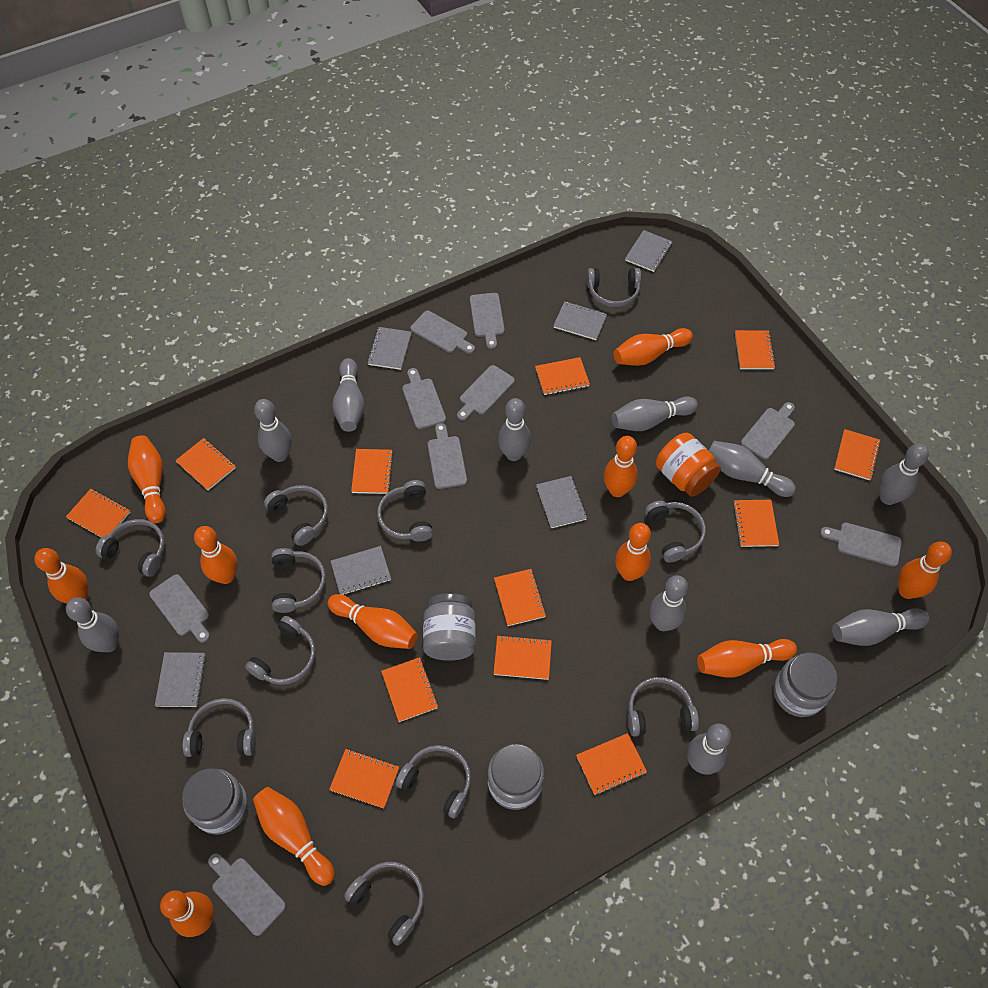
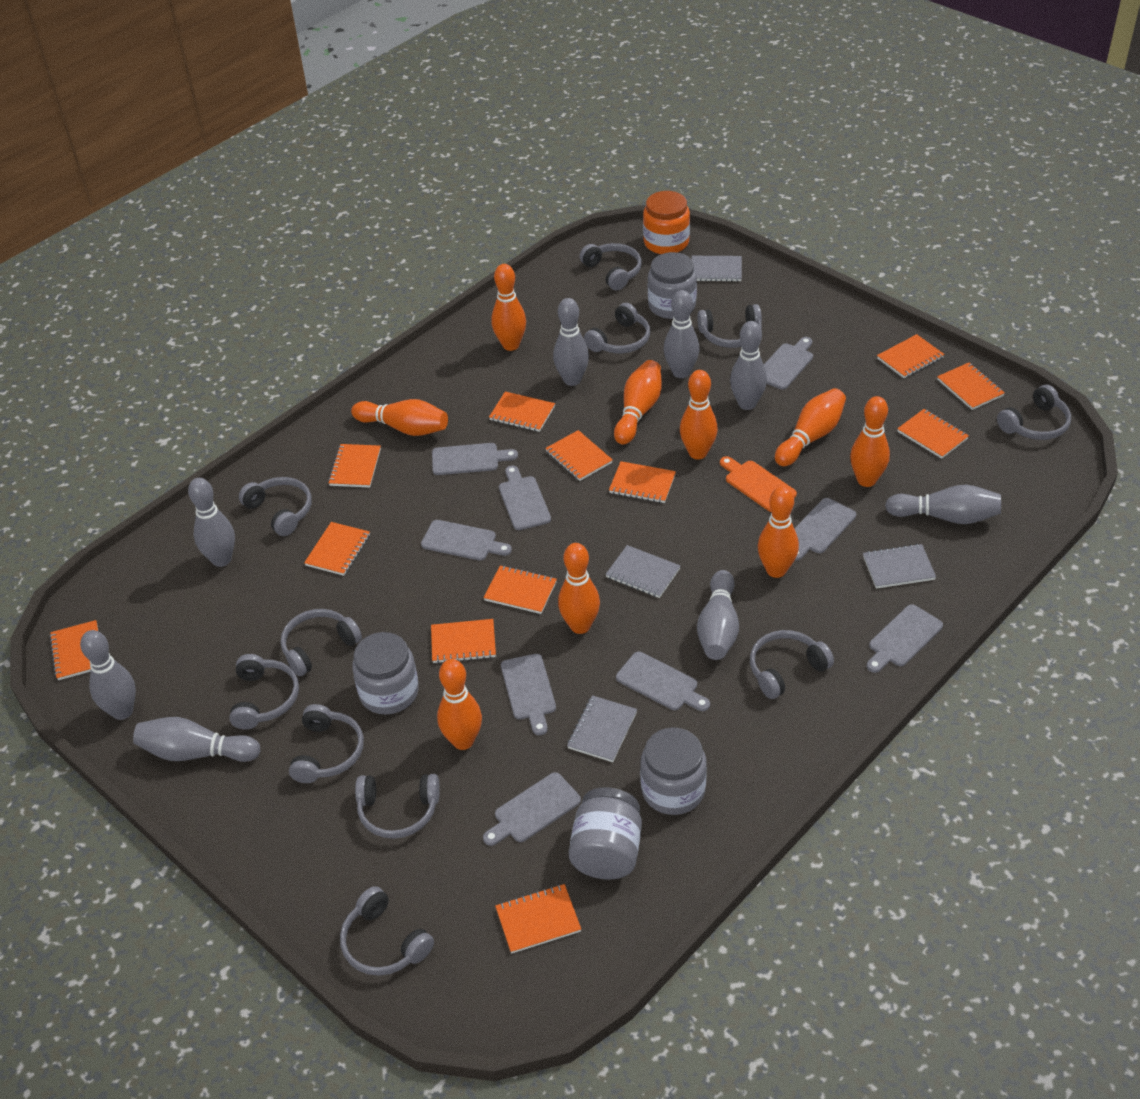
grey bowling pin: 10 -> 8
grey notebook: 6 -> 4
orange bowling pin: 11 -> 9
orange cutting board: 0 -> 1

